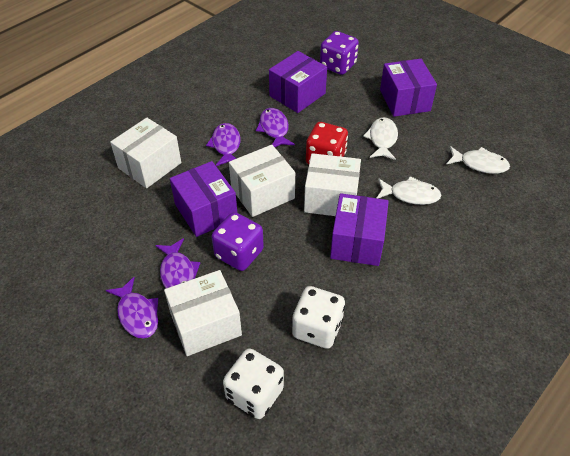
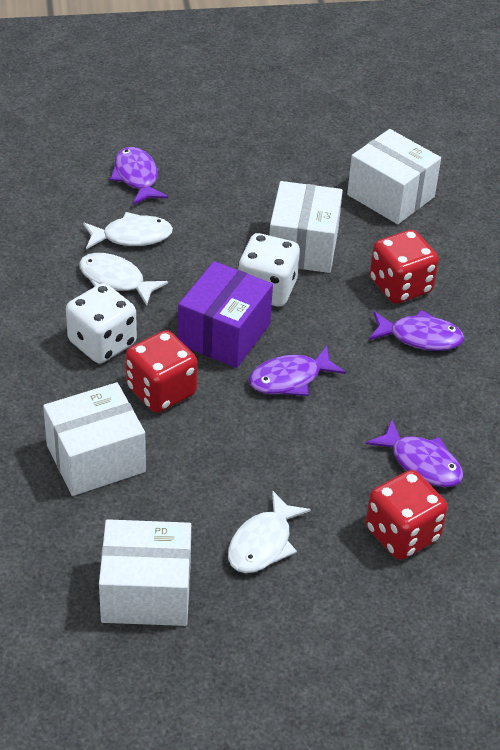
purple box: 4 -> 1
purple dice: 2 -> 0
red dice: 1 -> 3

